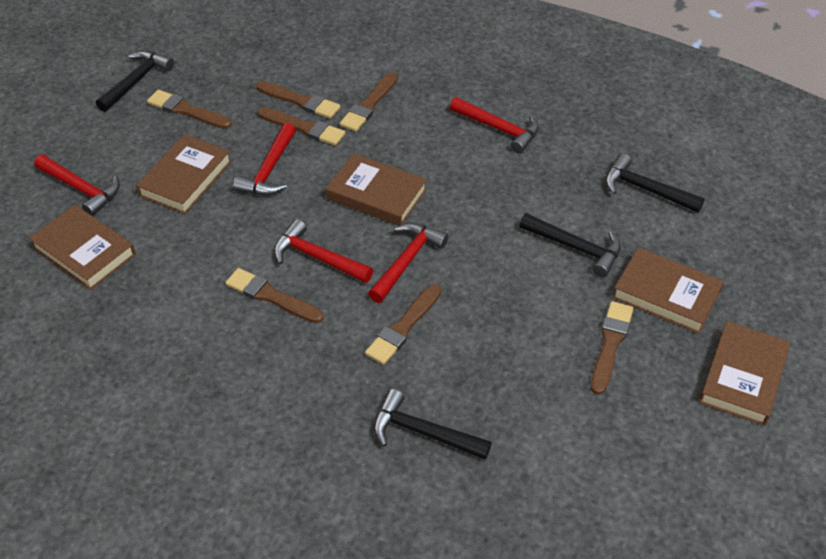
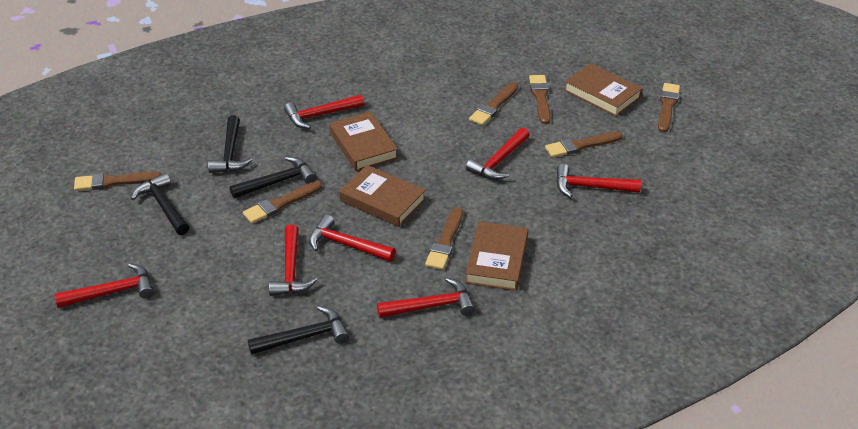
brown book: 5 -> 4
red hammer: 5 -> 7

